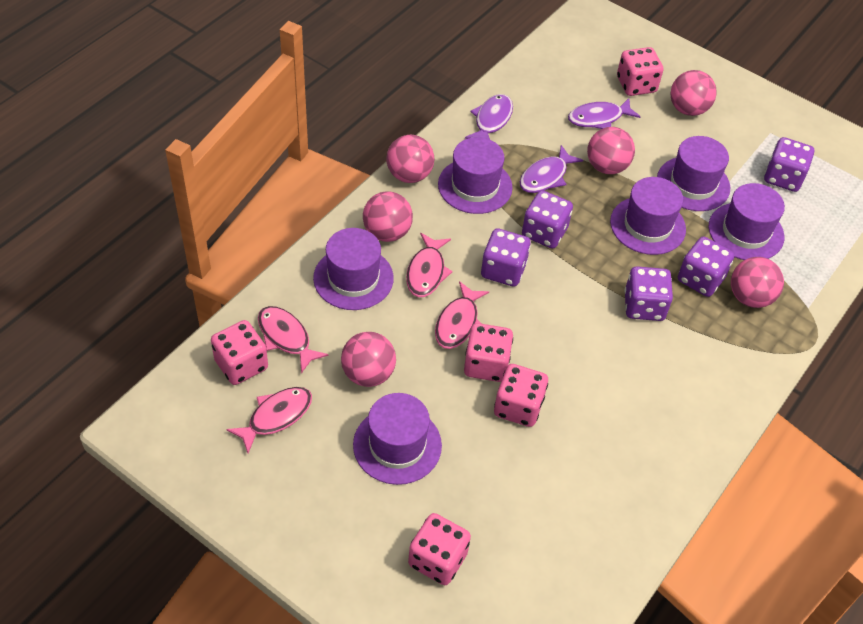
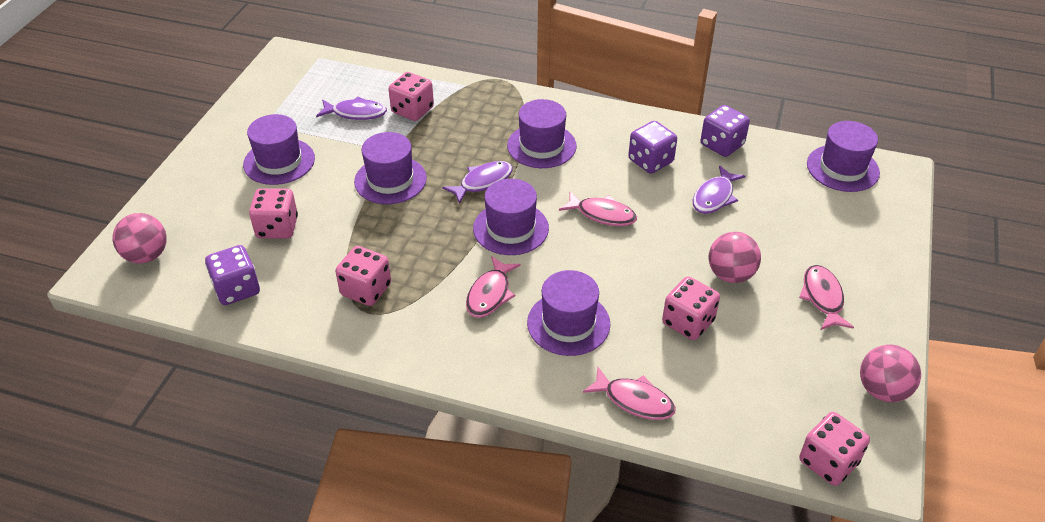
pink ball: 6 -> 3
purple dice: 5 -> 3

